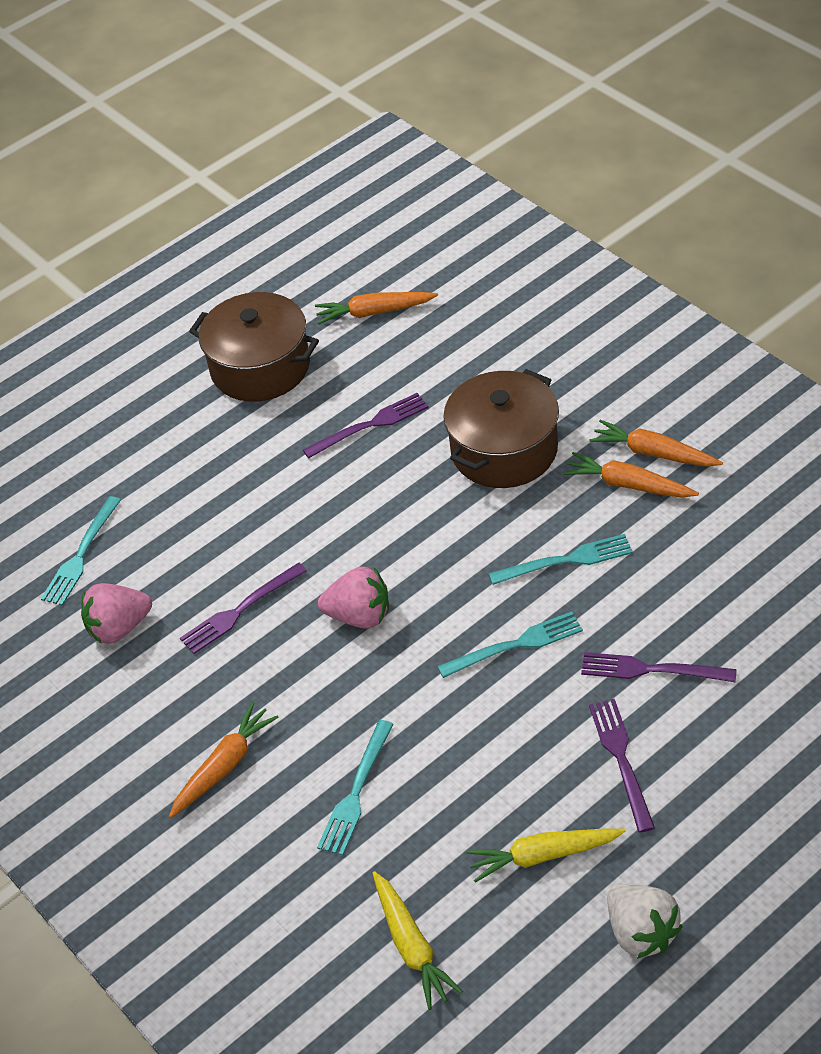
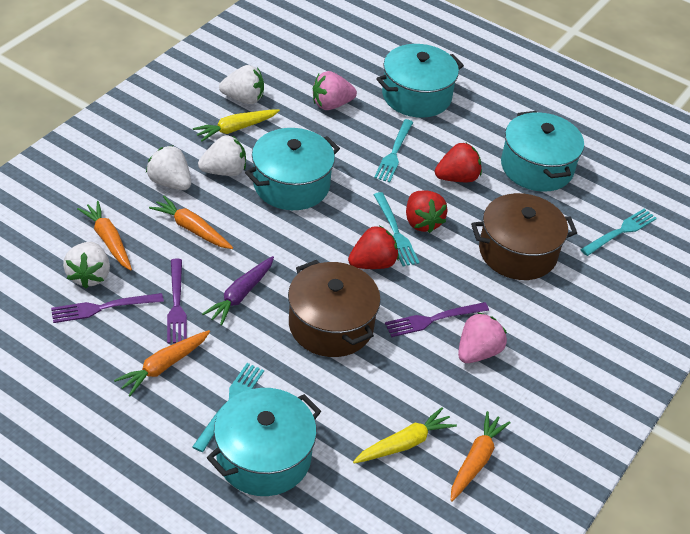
purple carrot: 0 -> 1
purple fork: 4 -> 3
red strawberry: 0 -> 3
turquoise pot: 0 -> 4
white strawberry: 1 -> 4

